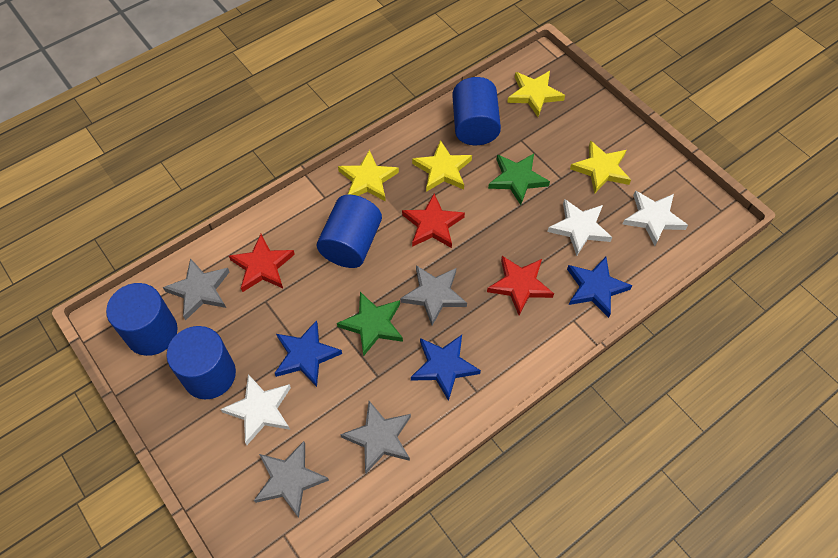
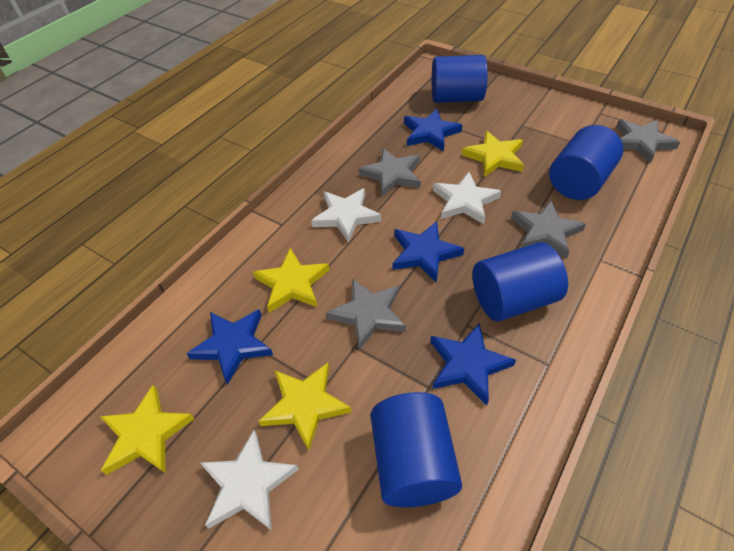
blue star: 3 -> 4
green star: 2 -> 0
red star: 3 -> 0

